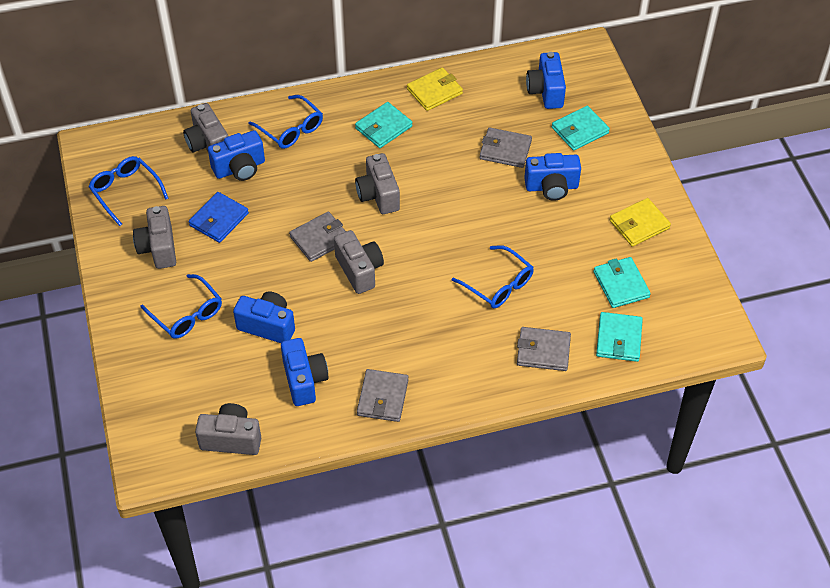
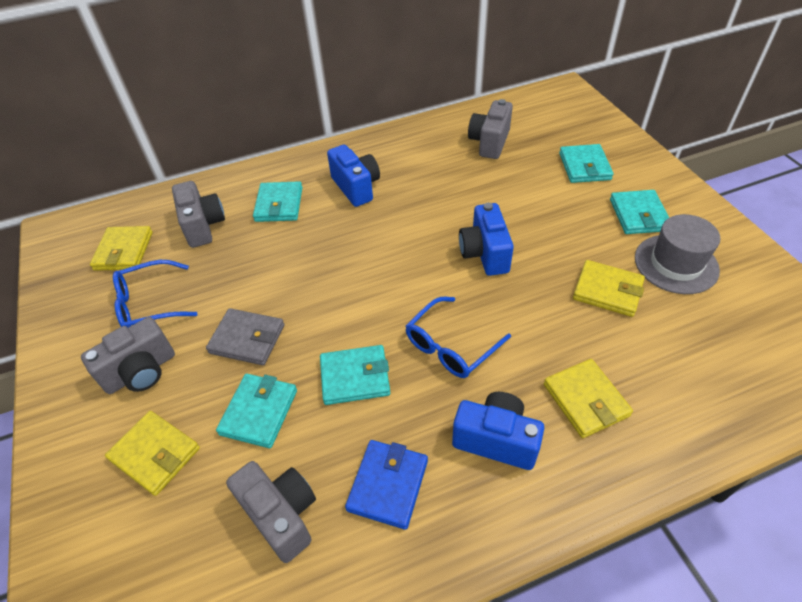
blue camera: 5 -> 3
blue glasses: 4 -> 2
grey camera: 5 -> 4
grey hat: 0 -> 1
grey wallet: 4 -> 1
turquoise wallet: 4 -> 5
yellow wallet: 2 -> 4

